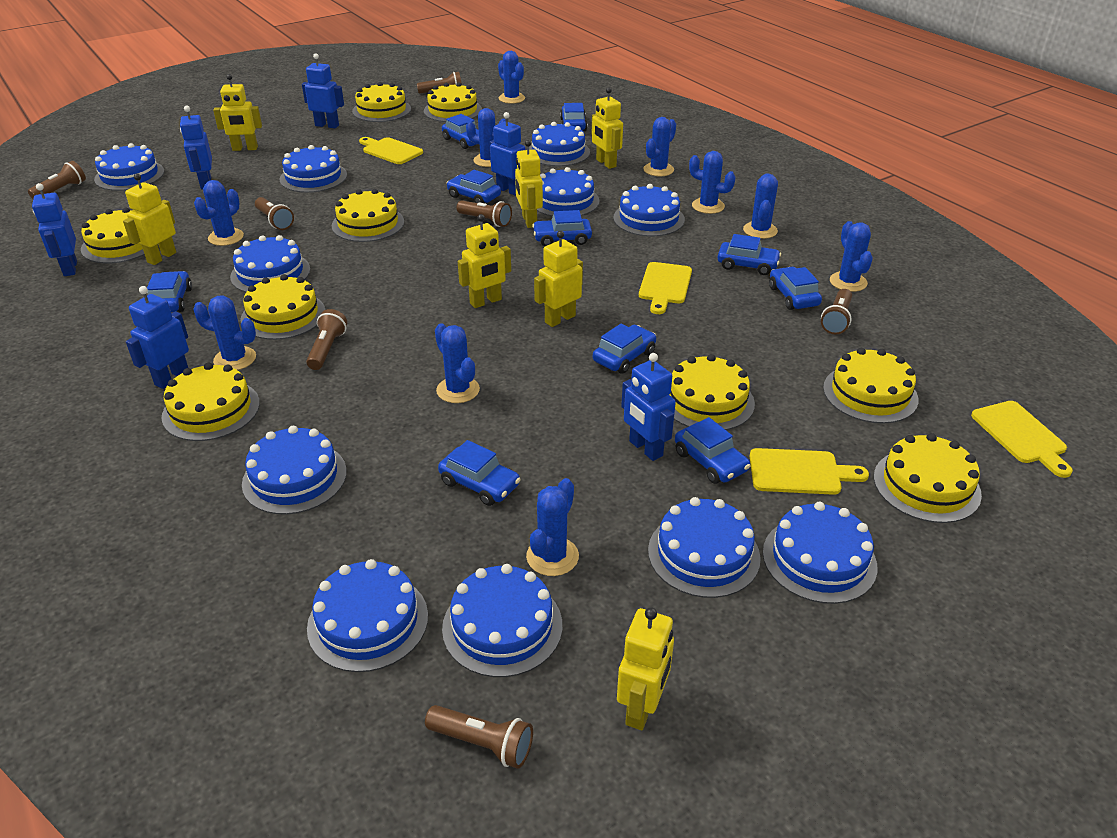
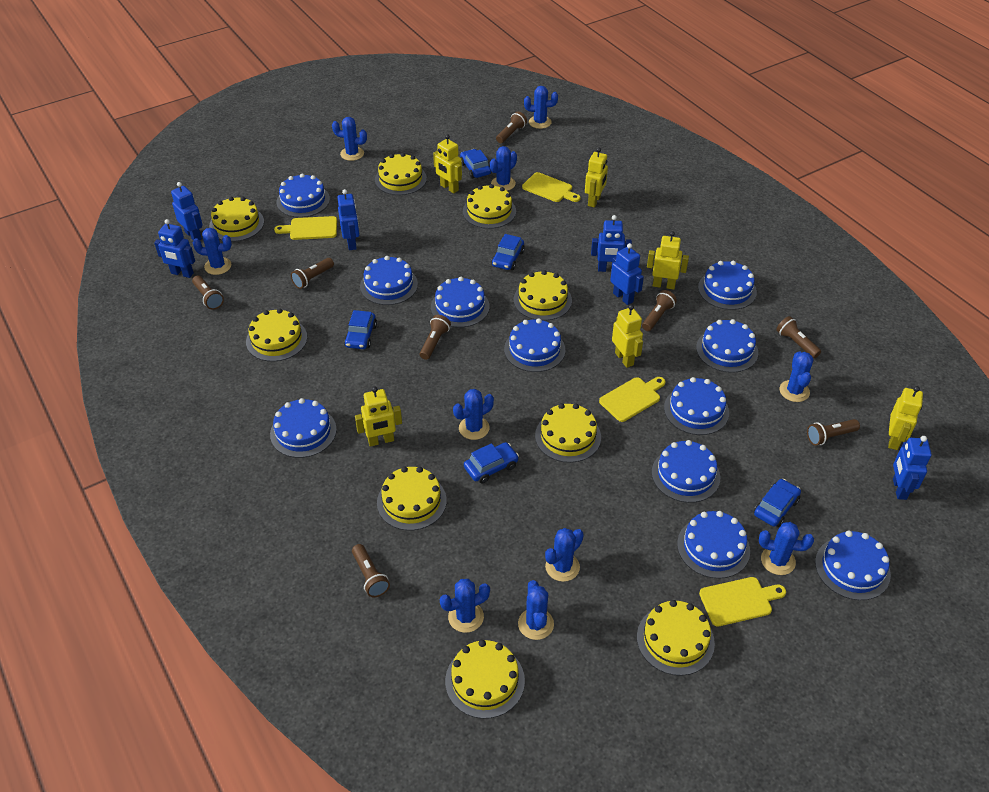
blue car: 10 -> 5
brown flashlight: 7 -> 8
yellow robot: 7 -> 6

